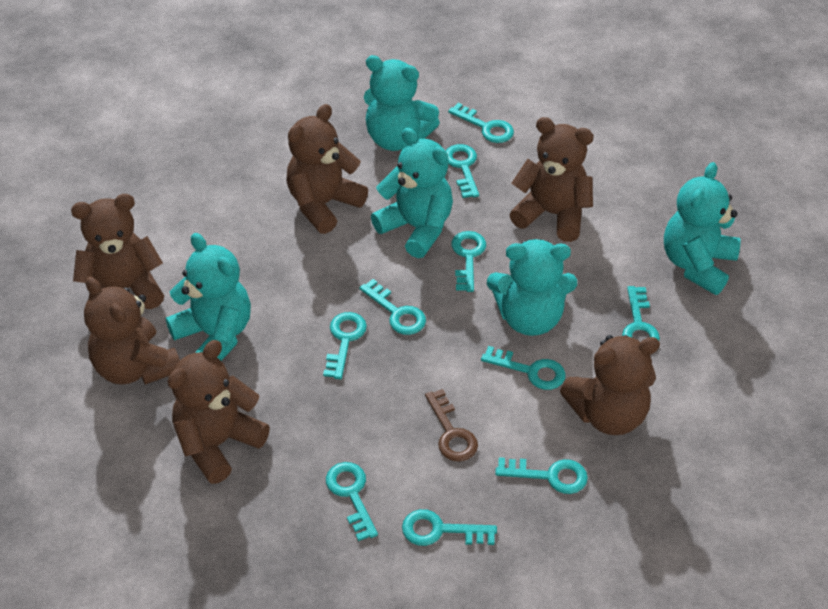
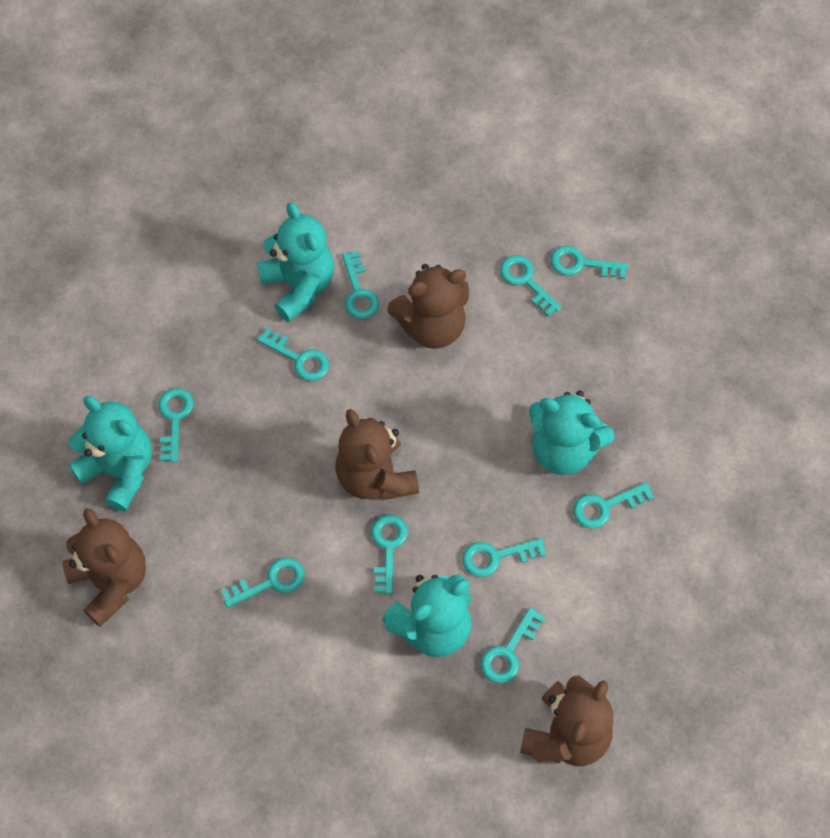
brown key: 1 -> 0
brown teddy bear: 6 -> 4
turquoise teddy bear: 5 -> 4

